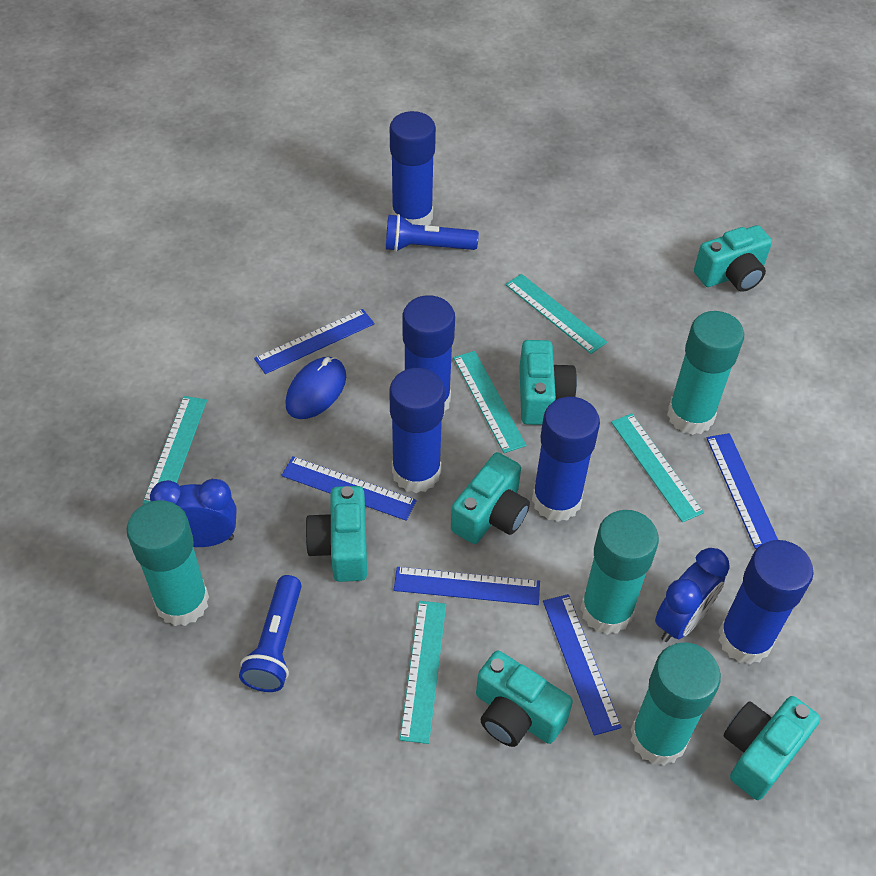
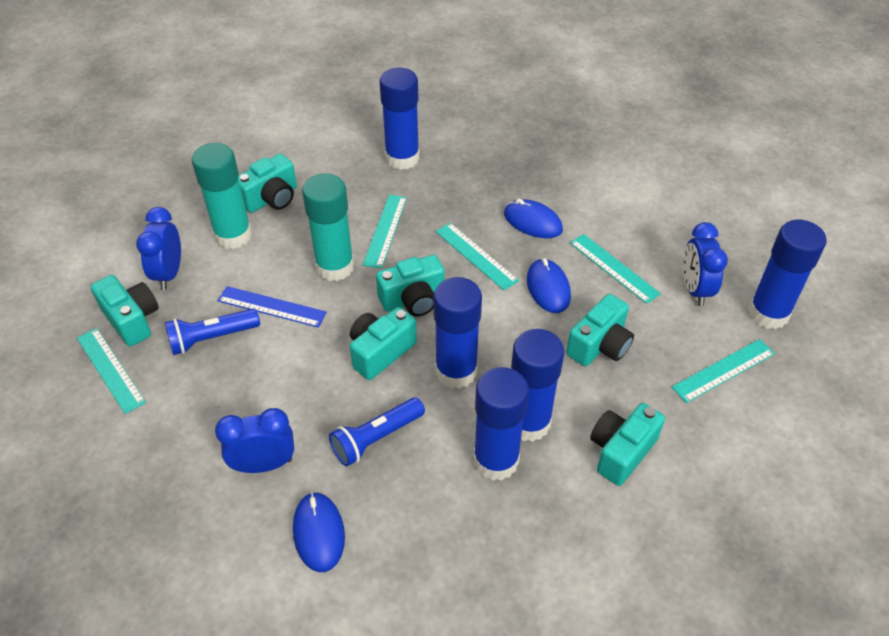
blue clock: 2 -> 3
blue mouse: 1 -> 3
blue ruler: 5 -> 1
turquoise glue stick: 4 -> 2

